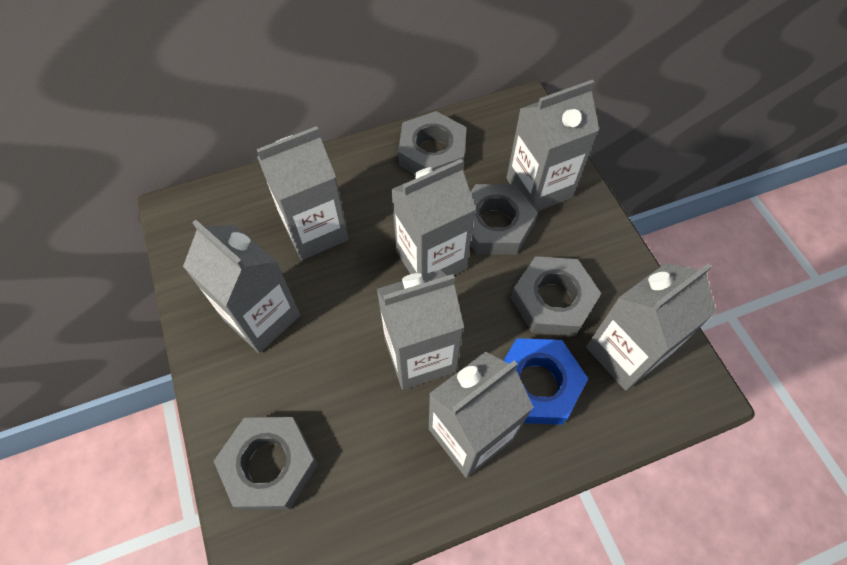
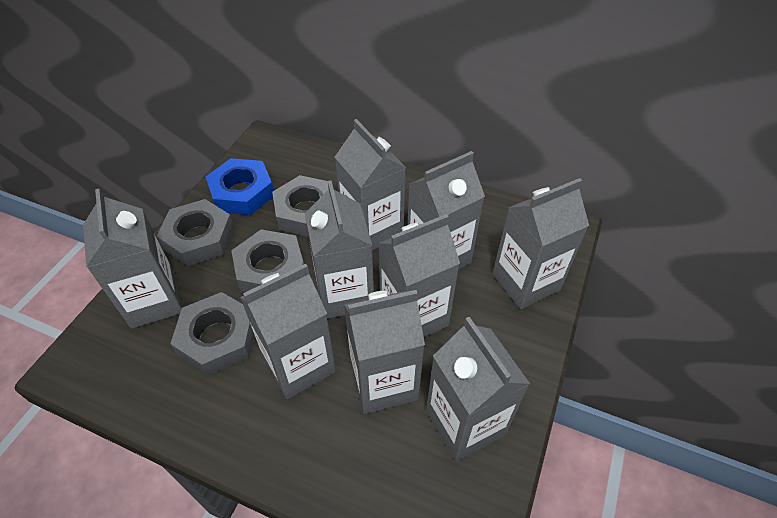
grey carton: 7 -> 9

